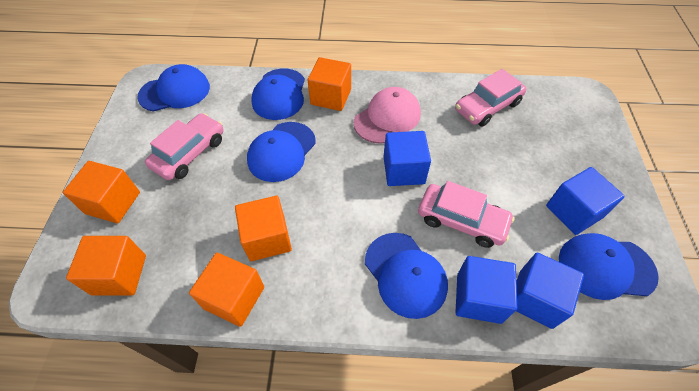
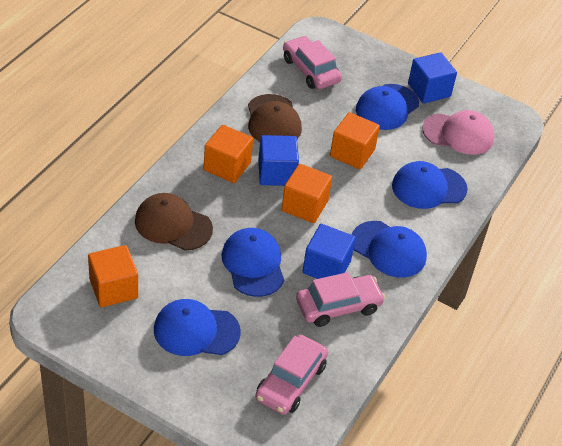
blue cube: 4 -> 3
brown cap: 0 -> 2
orange cube: 5 -> 4

